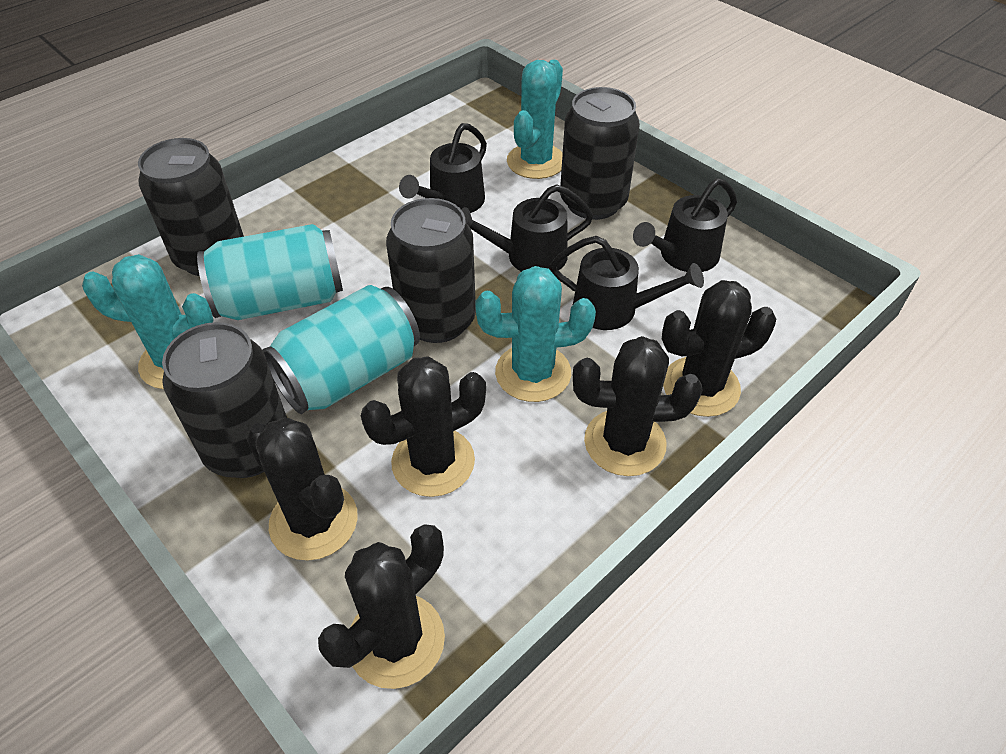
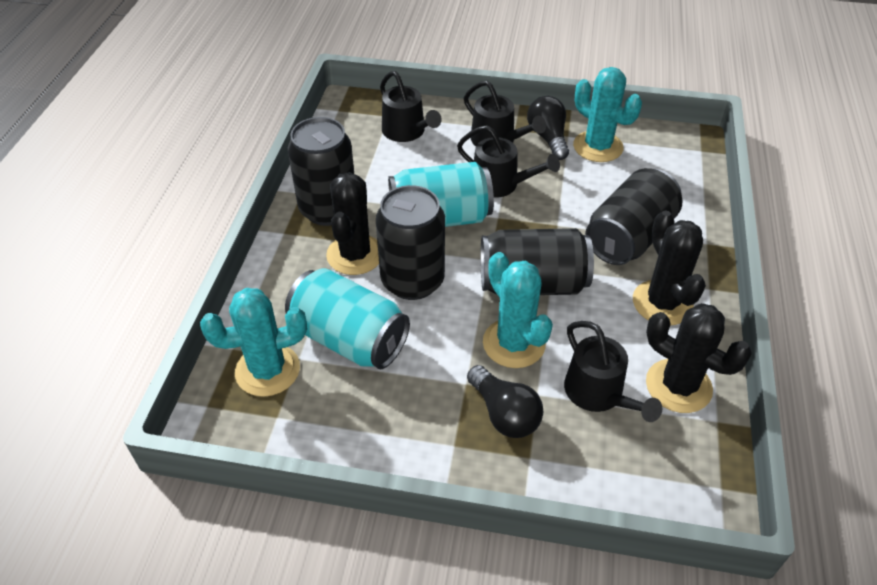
black cactus: 5 -> 3
black light bulb: 0 -> 2

